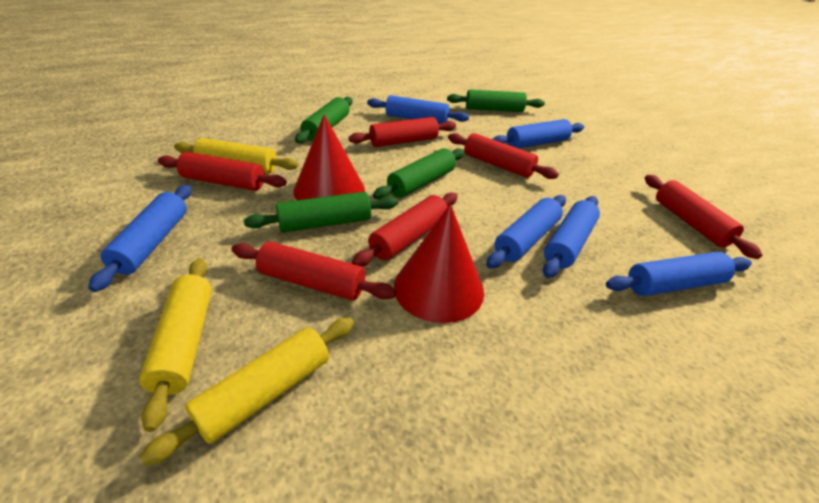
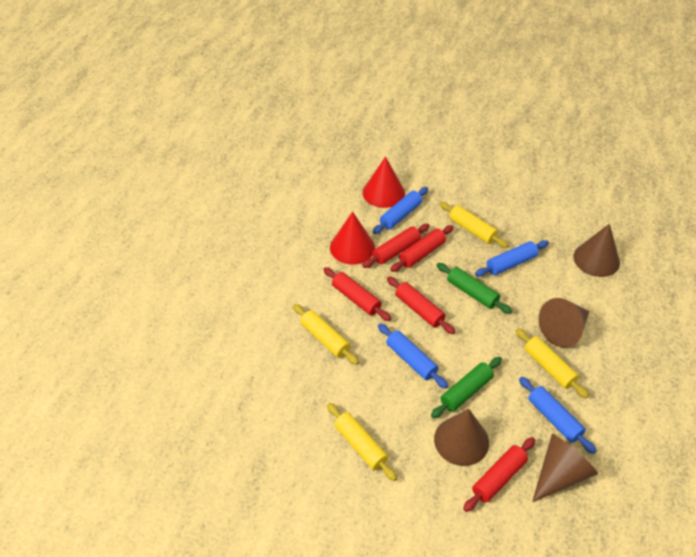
blue rolling pin: 6 -> 4
brown cone: 0 -> 4
green rolling pin: 4 -> 2
red rolling pin: 6 -> 5
yellow rolling pin: 3 -> 4

